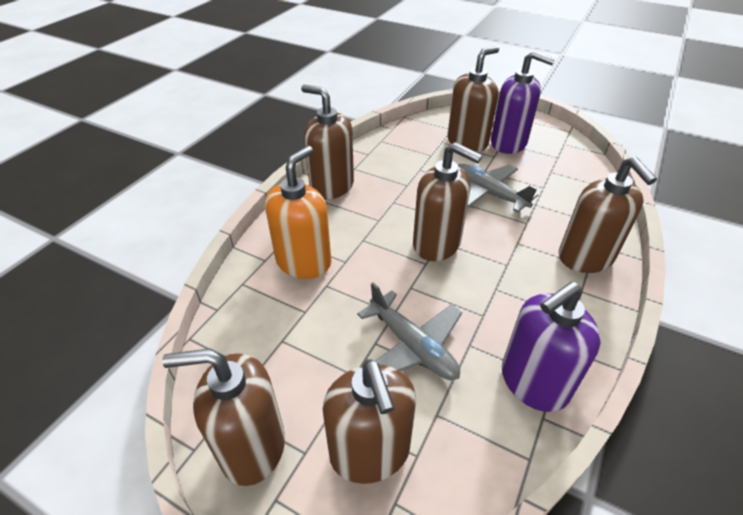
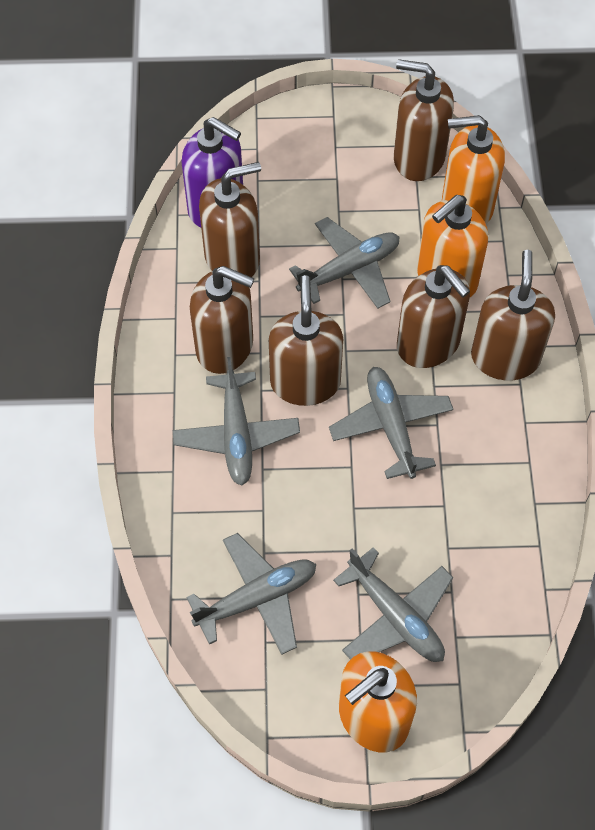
grey plane: 2 -> 5
orange soap dispenser: 1 -> 3
purple soap dispenser: 2 -> 1

